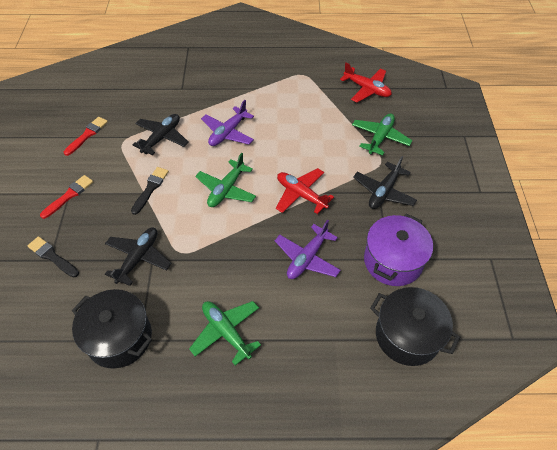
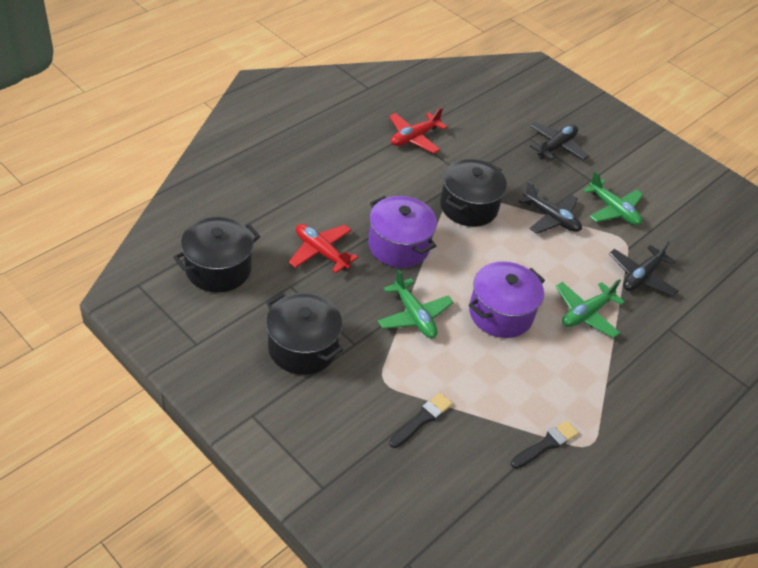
black pot: 2 -> 3
purple plane: 2 -> 0
purple pot: 1 -> 2
red brush: 2 -> 0

